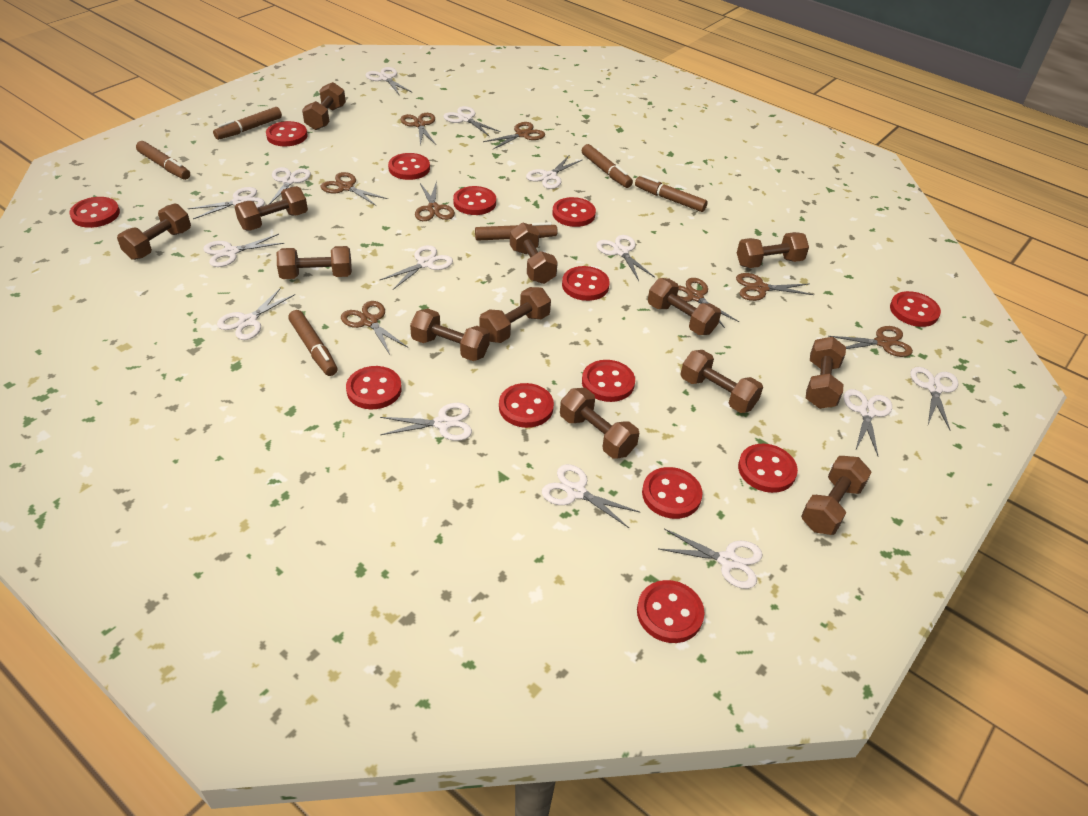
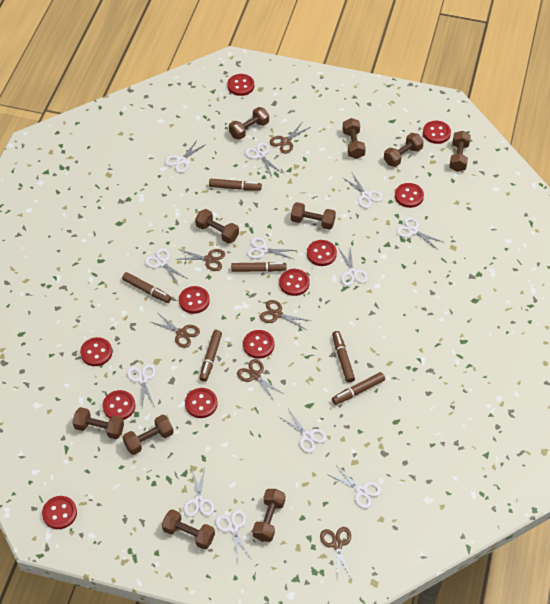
brown dumbbell: 13 -> 10
brown scissors: 8 -> 6
red button: 13 -> 11
white scissors: 14 -> 12

